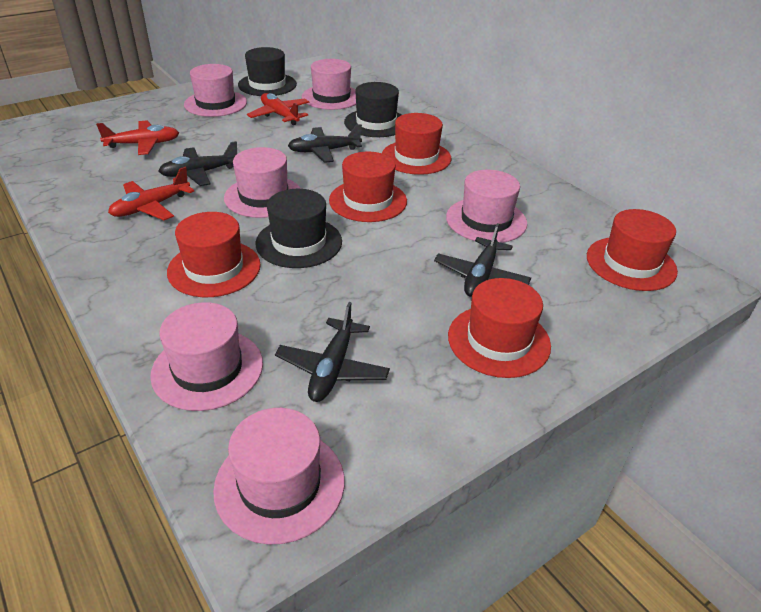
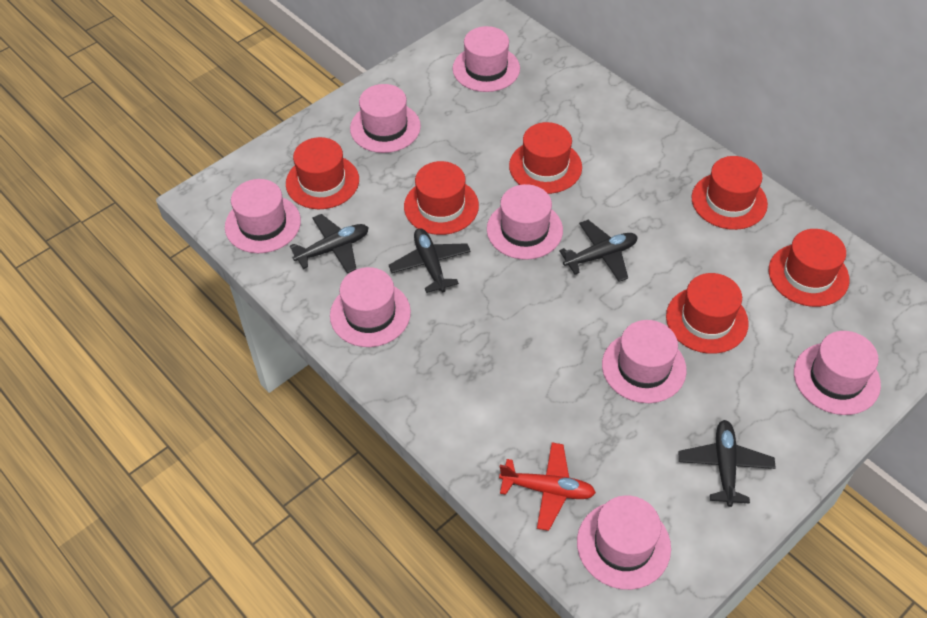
black hat: 3 -> 0
pink hat: 6 -> 8
red hat: 5 -> 6
red plane: 3 -> 1

